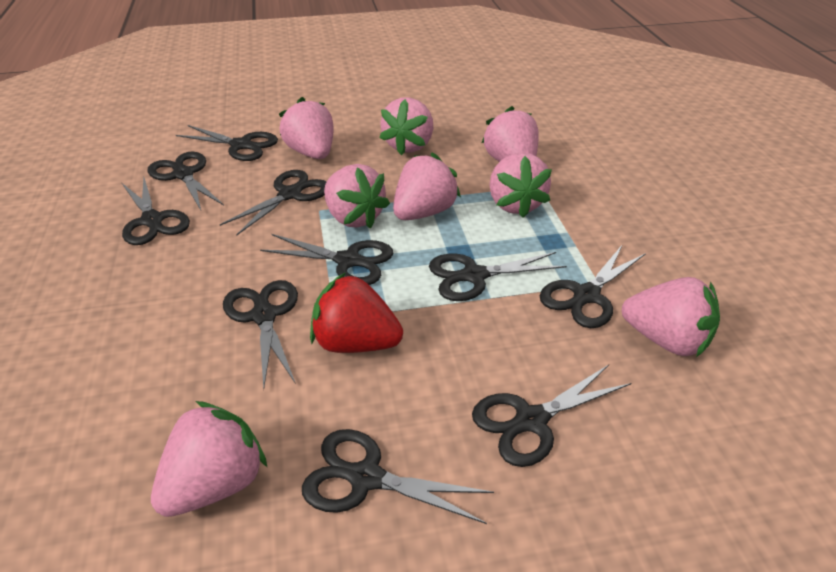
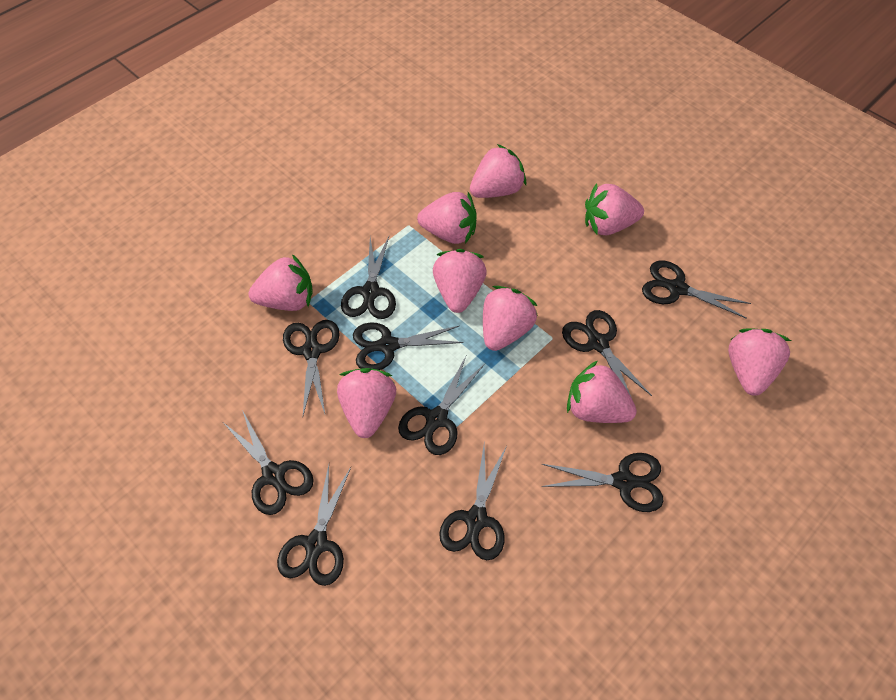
pink strawberry: 8 -> 9
red strawberry: 1 -> 0

